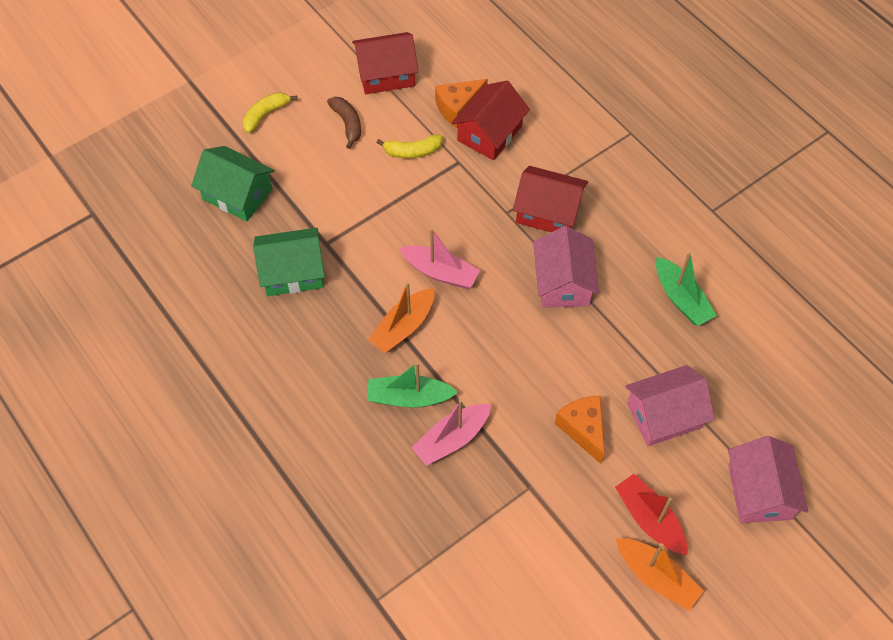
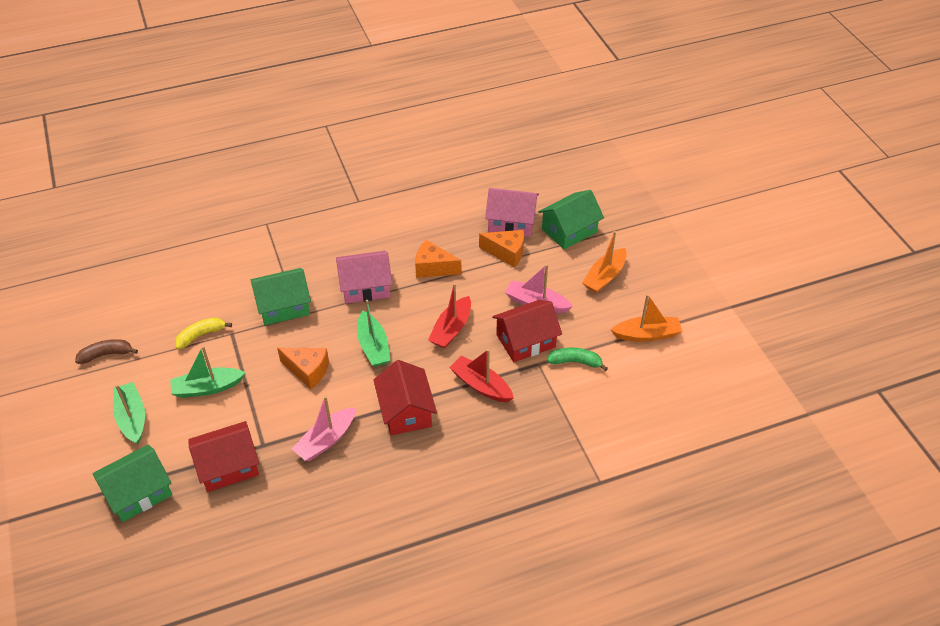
green banana: 0 -> 1
green boat: 2 -> 3
green house: 2 -> 3
orange cheese: 2 -> 3
pink house: 3 -> 2
red boat: 1 -> 2
yellow banana: 2 -> 1

